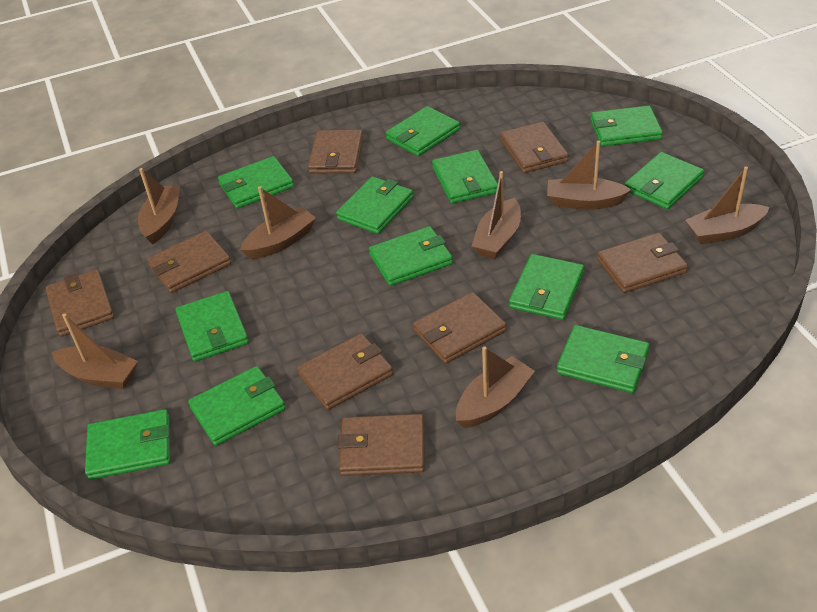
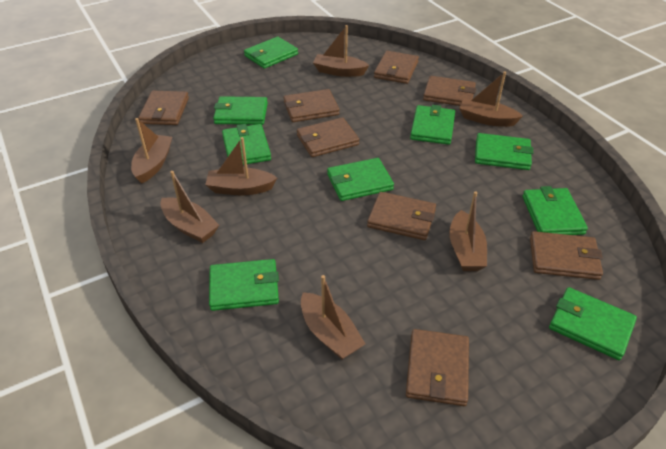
green wallet: 12 -> 9

